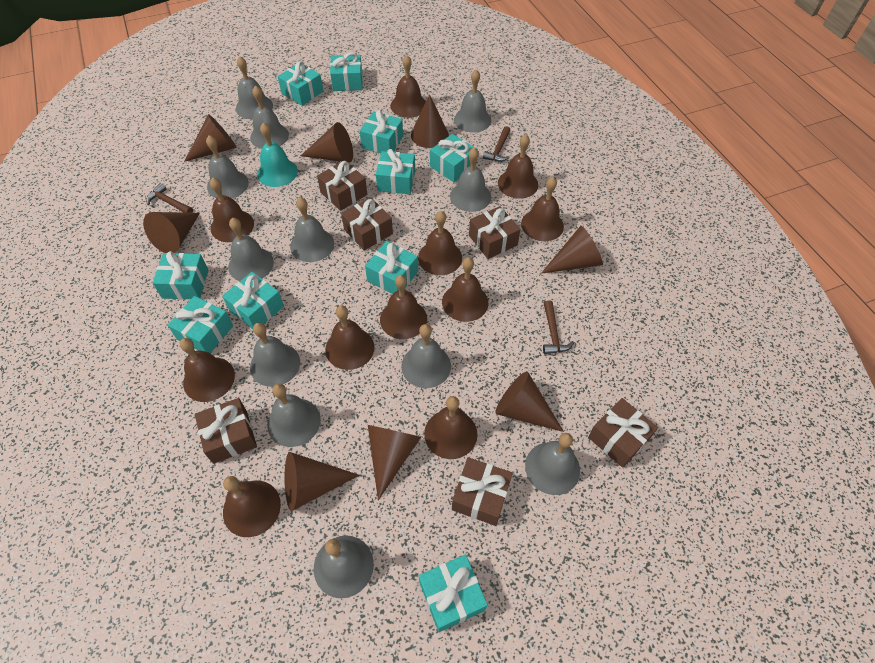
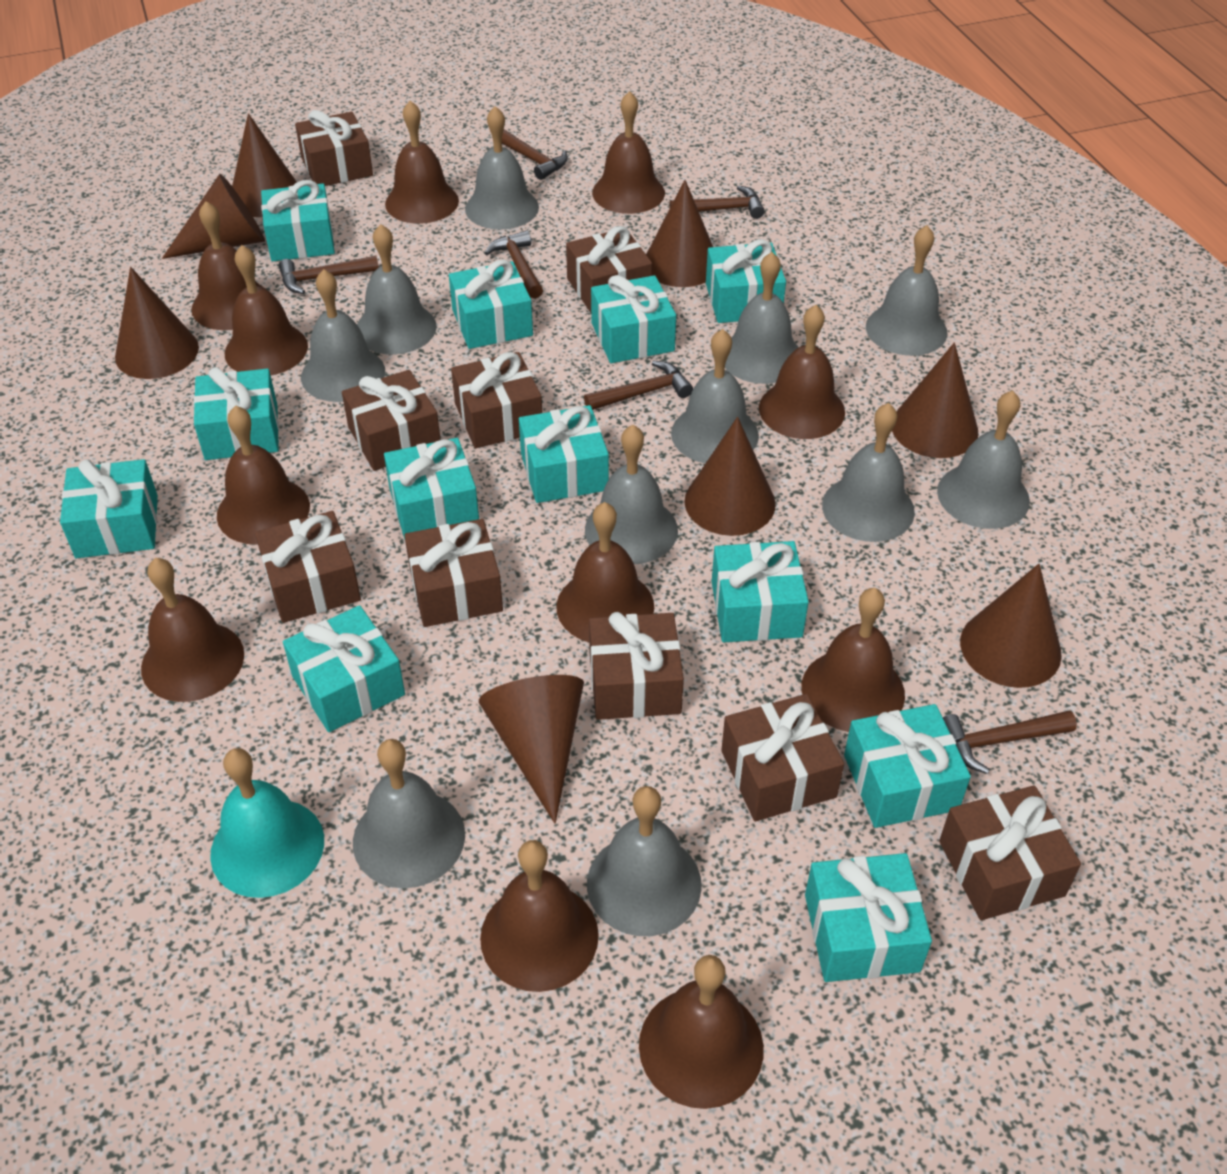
brown gift: 6 -> 9
brown hammer: 3 -> 6
grey bell: 12 -> 11
turquoise gift: 10 -> 12

